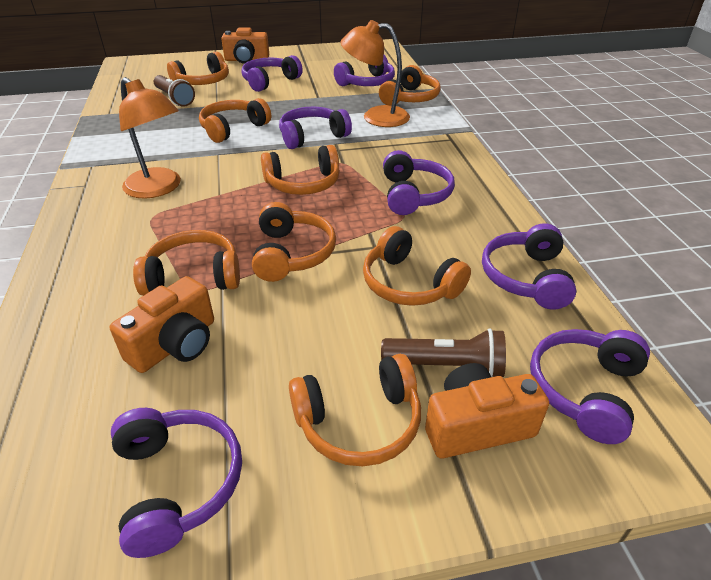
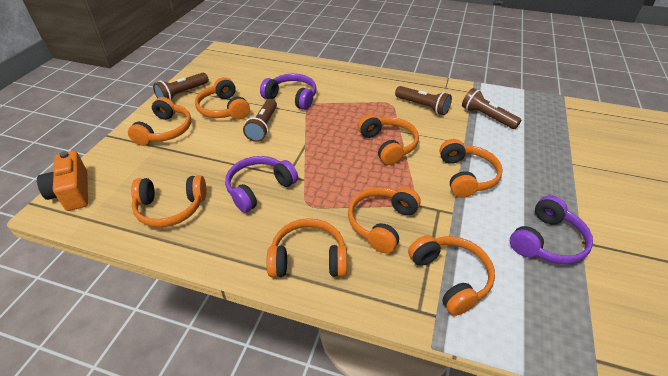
brown flashlight: 2 -> 4
orange camera: 3 -> 1
orange lamp: 2 -> 0
purple headphones: 7 -> 3

